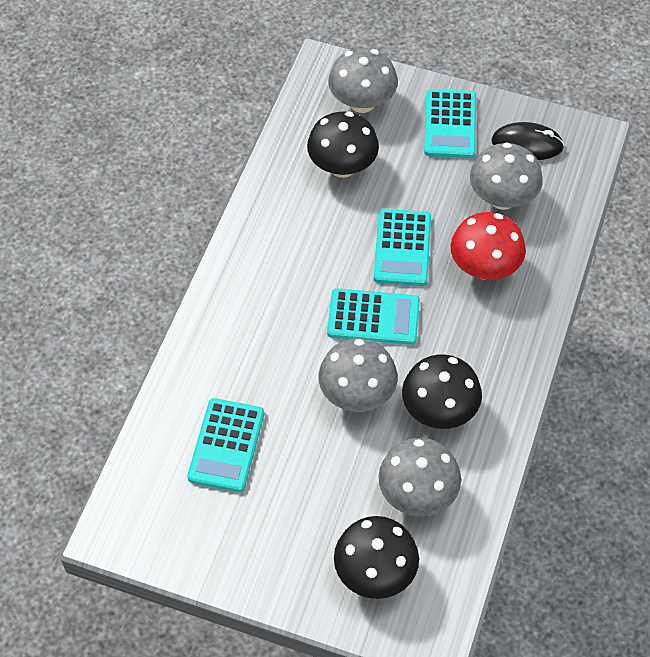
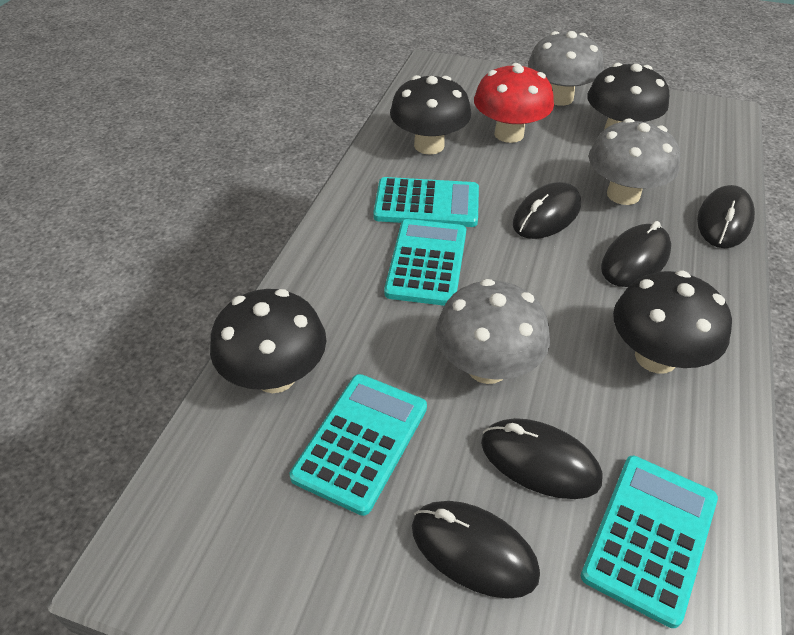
black mouse: 1 -> 5
black mushroom: 3 -> 4
grey mushroom: 4 -> 3

